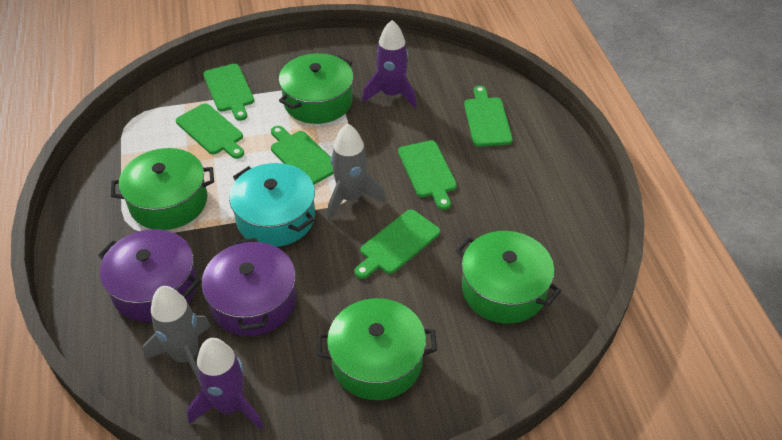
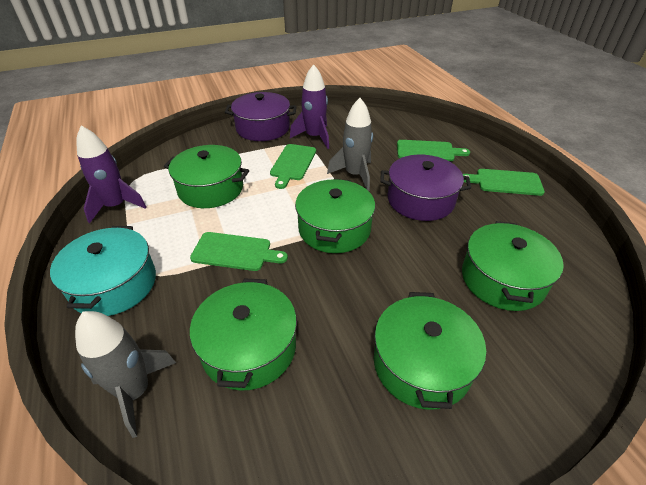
green cutting board: 6 -> 4
green pot: 4 -> 5

